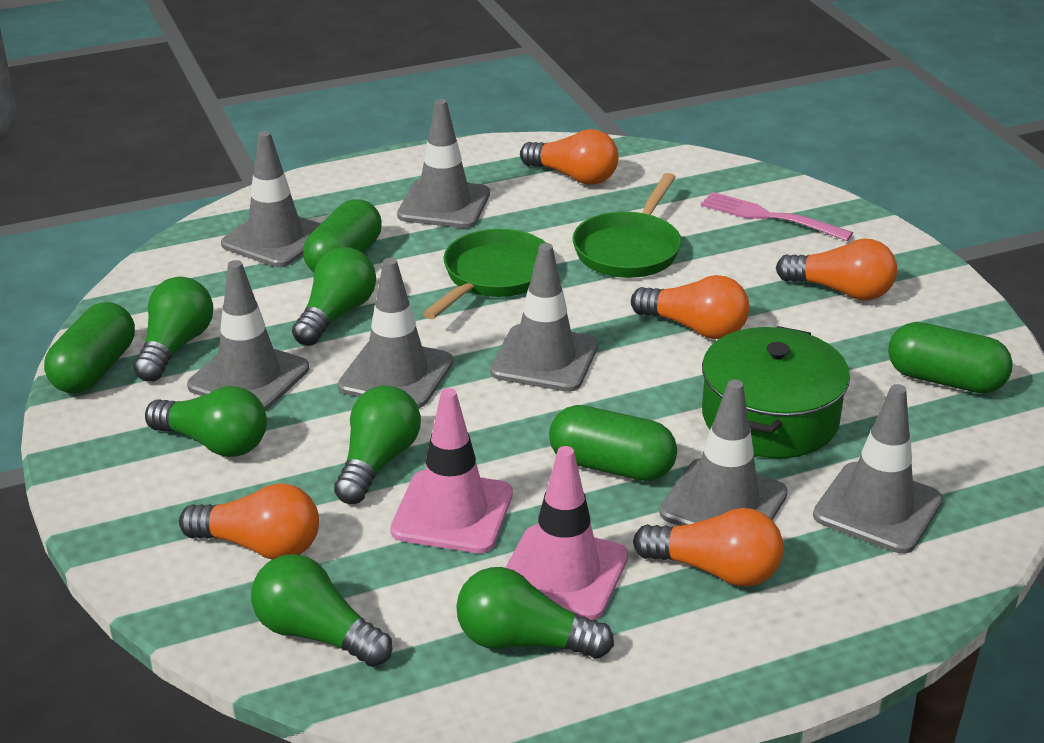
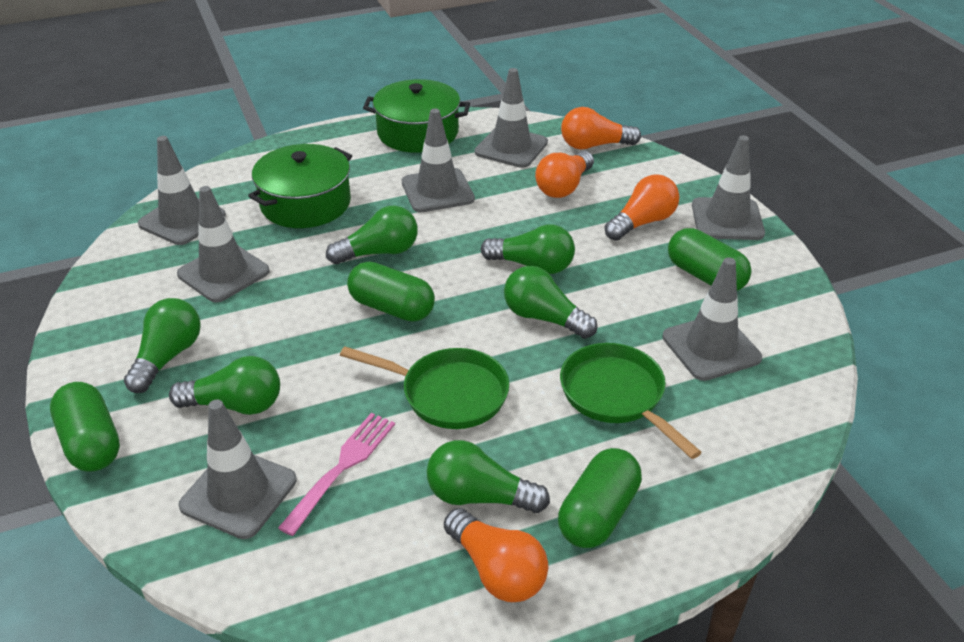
green pot: 1 -> 2
orange light bulb: 5 -> 4
pink traffic cone: 2 -> 0

